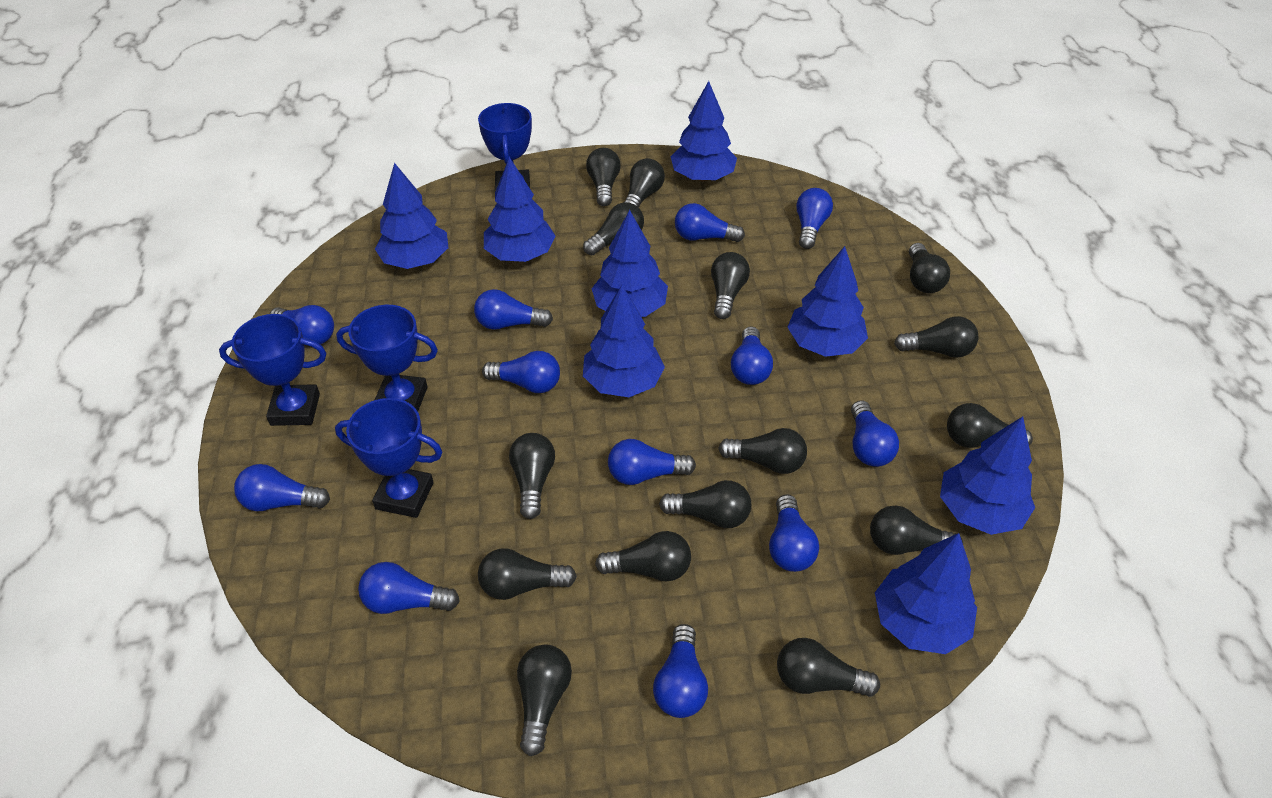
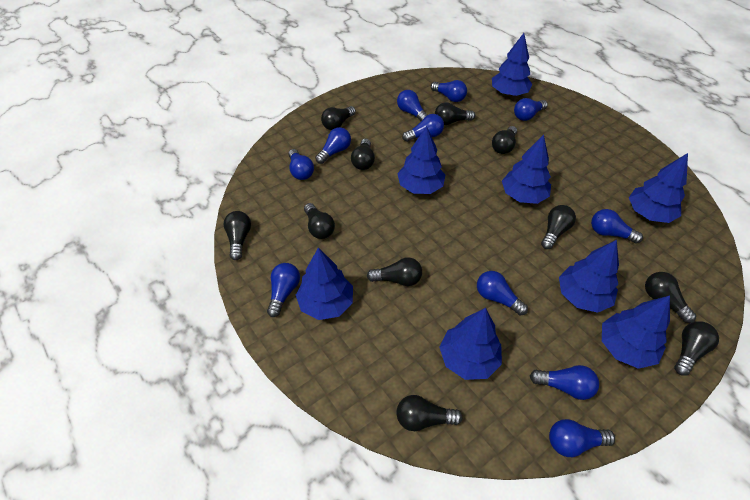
black light bulb: 15 -> 11
blue light bulb: 12 -> 11
blue trophy: 4 -> 0

